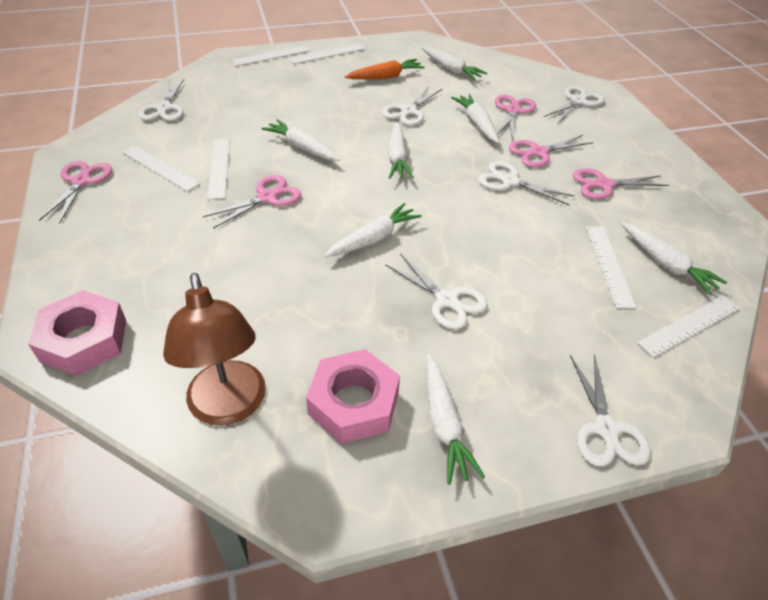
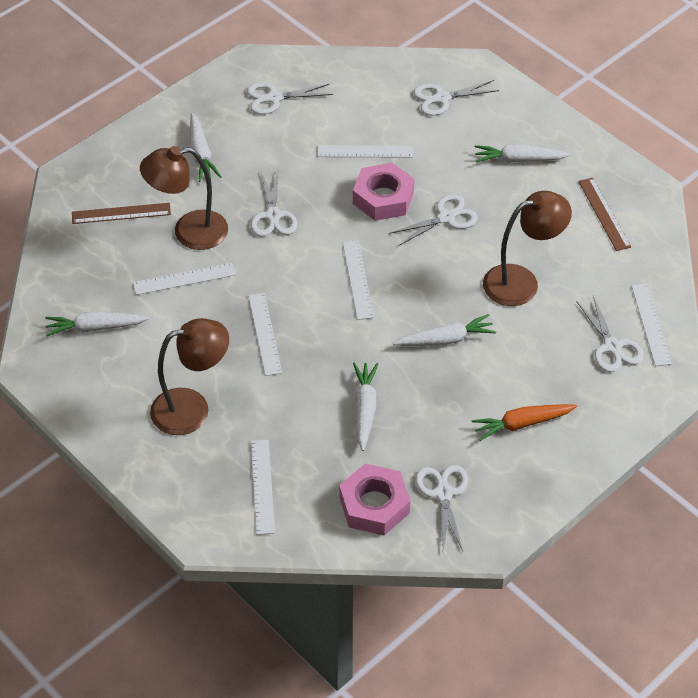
brown lamp: 1 -> 3
brown ruler: 0 -> 2
pink scissors: 5 -> 0
white carrot: 7 -> 5

